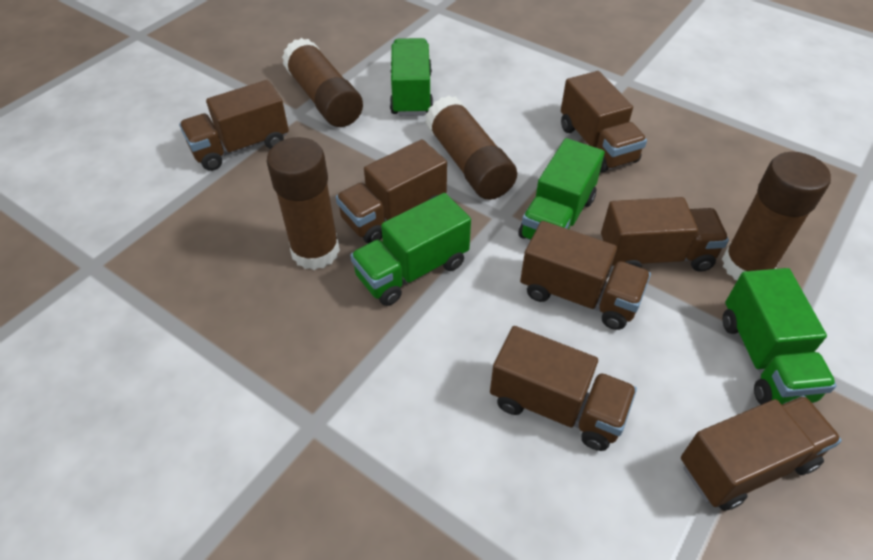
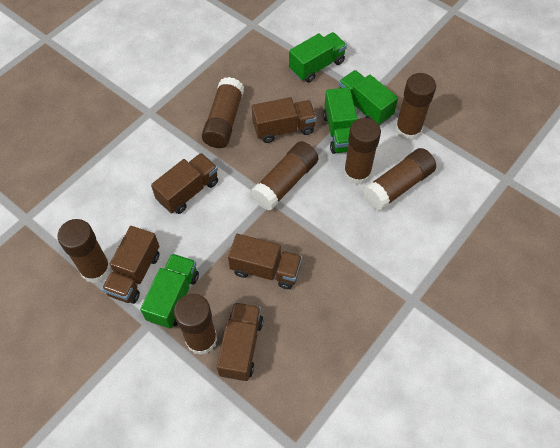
brown glue stick: 4 -> 7
brown truck: 7 -> 5

